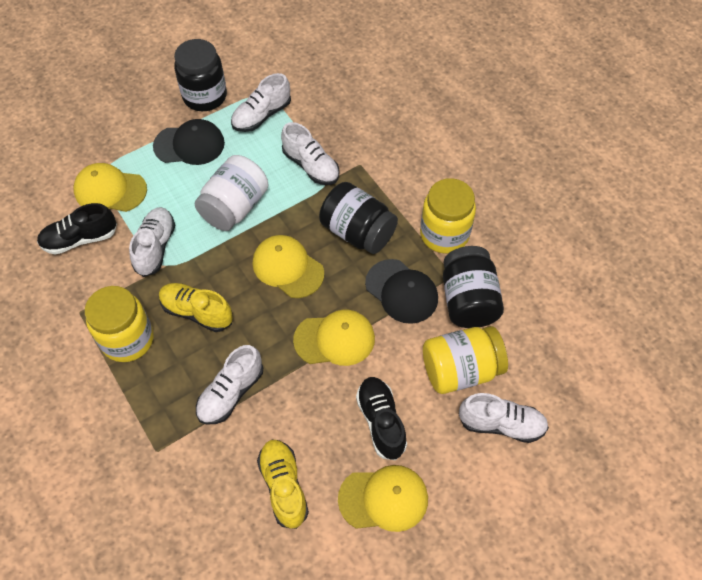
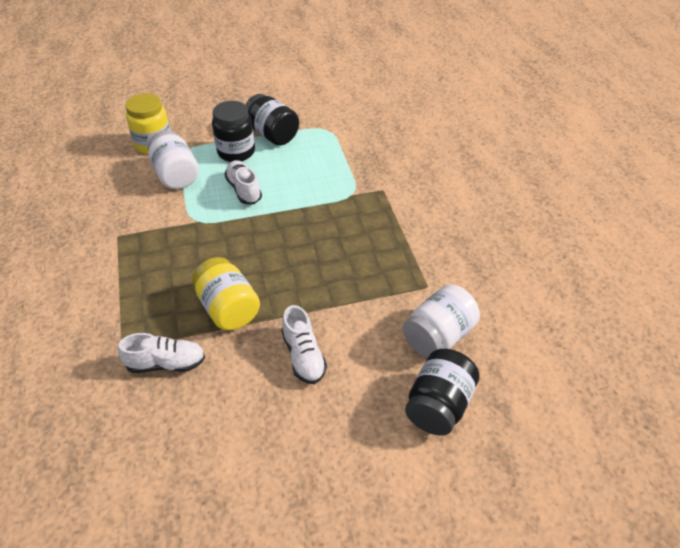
black cap: 2 -> 0
black shoe: 2 -> 0
white jar: 1 -> 2
white shoe: 5 -> 3
yellow cap: 4 -> 0
yellow jar: 3 -> 2
yellow shoe: 2 -> 0

